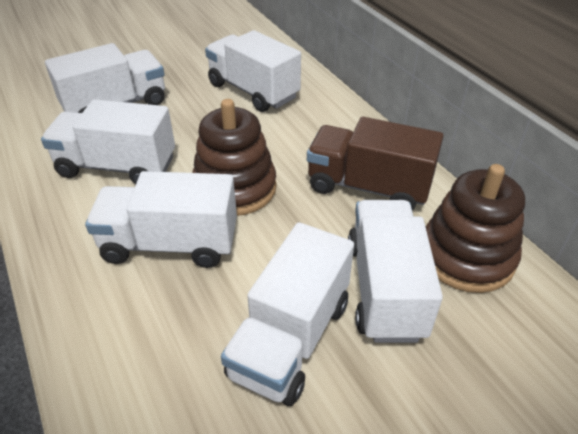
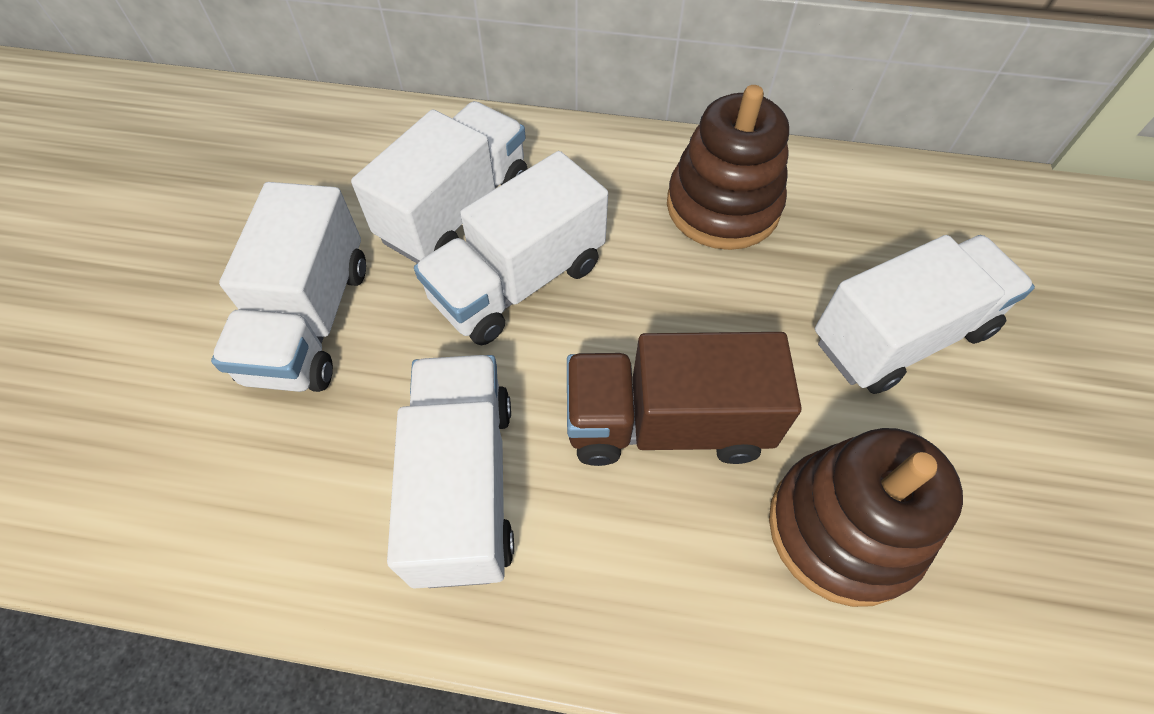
white truck: 6 -> 5

